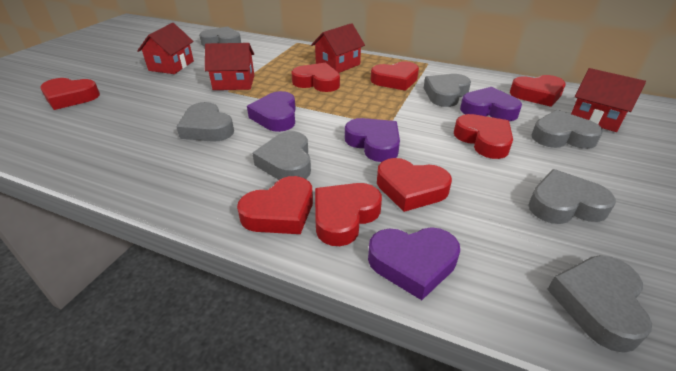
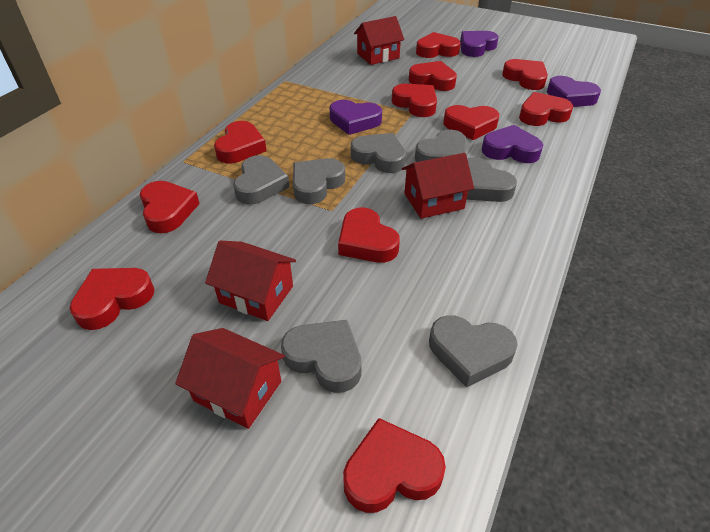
red heart: 8 -> 11

